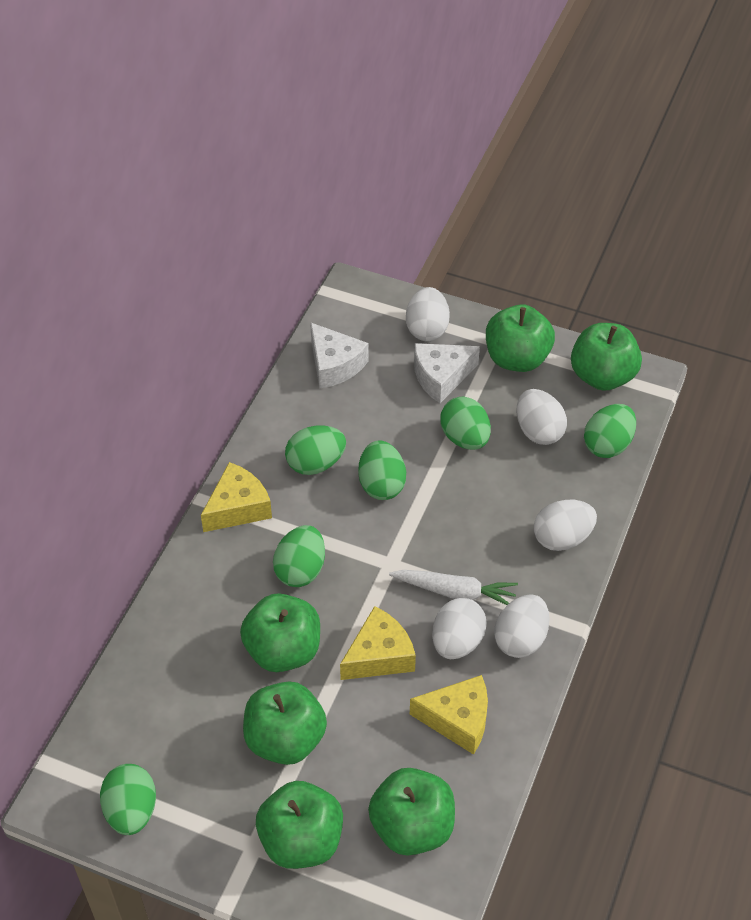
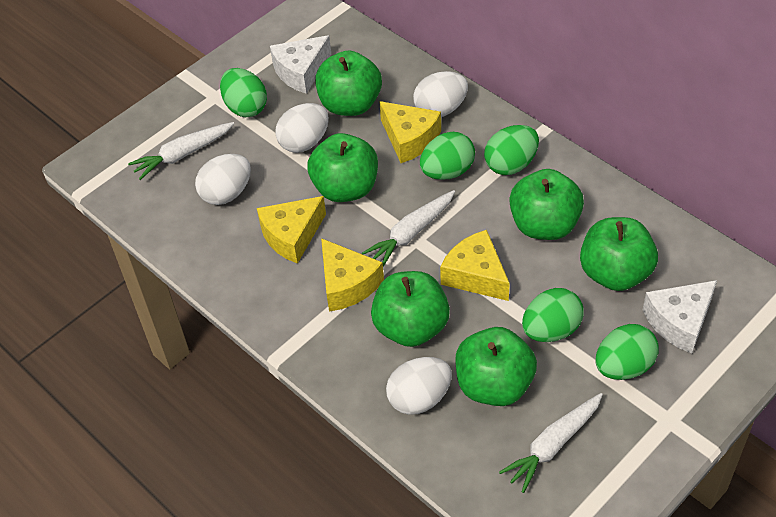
green egg: 6 -> 5
white carrot: 1 -> 3
white egg: 5 -> 4
yellow cheese: 3 -> 4

